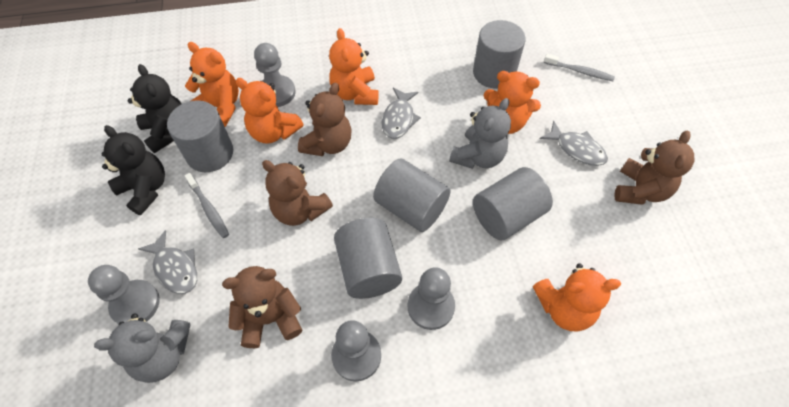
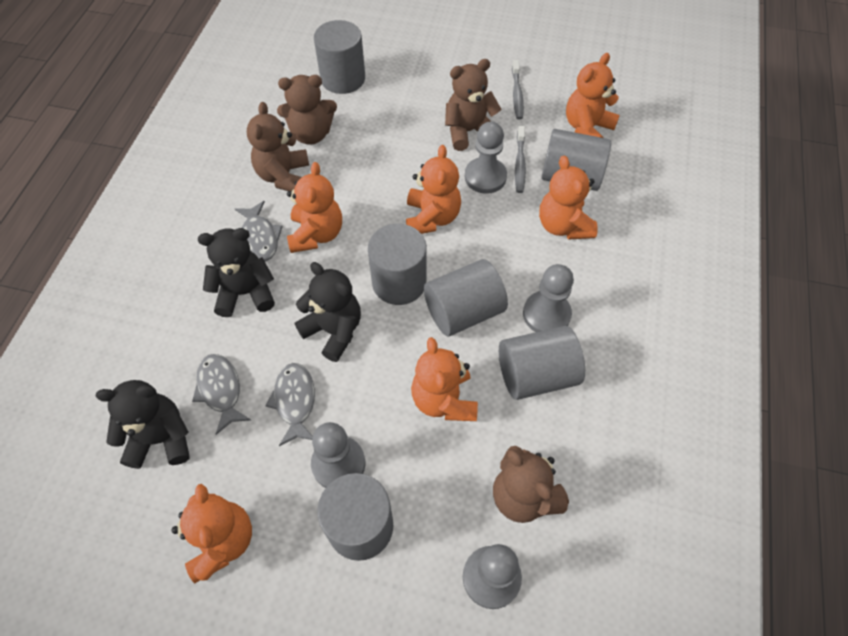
black teddy bear: 2 -> 3
grey cylinder: 5 -> 6
grey teddy bear: 2 -> 0
orange teddy bear: 5 -> 6

